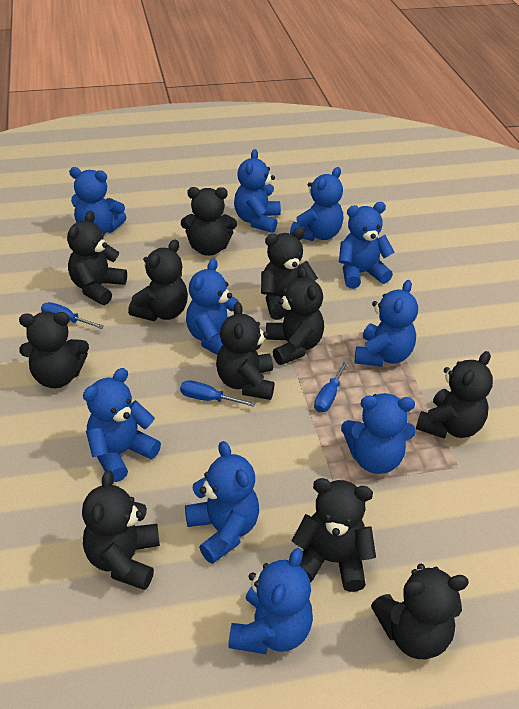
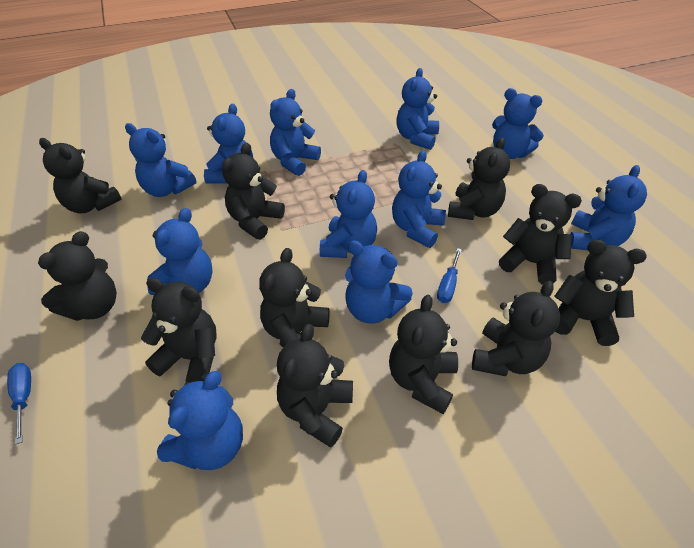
blue screwdriver: 3 -> 2
blue teddy bear: 10 -> 11

